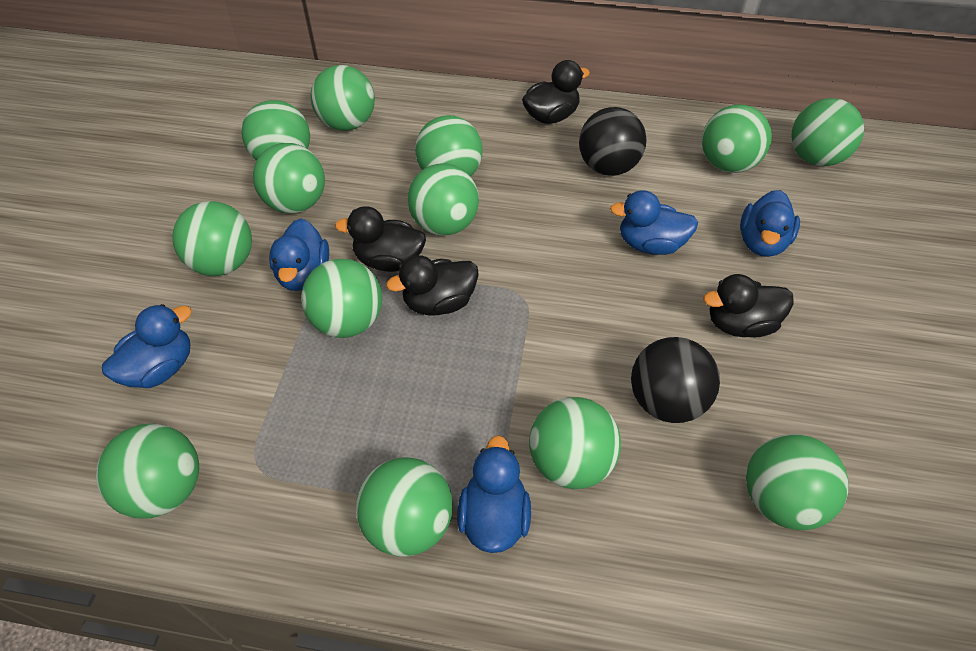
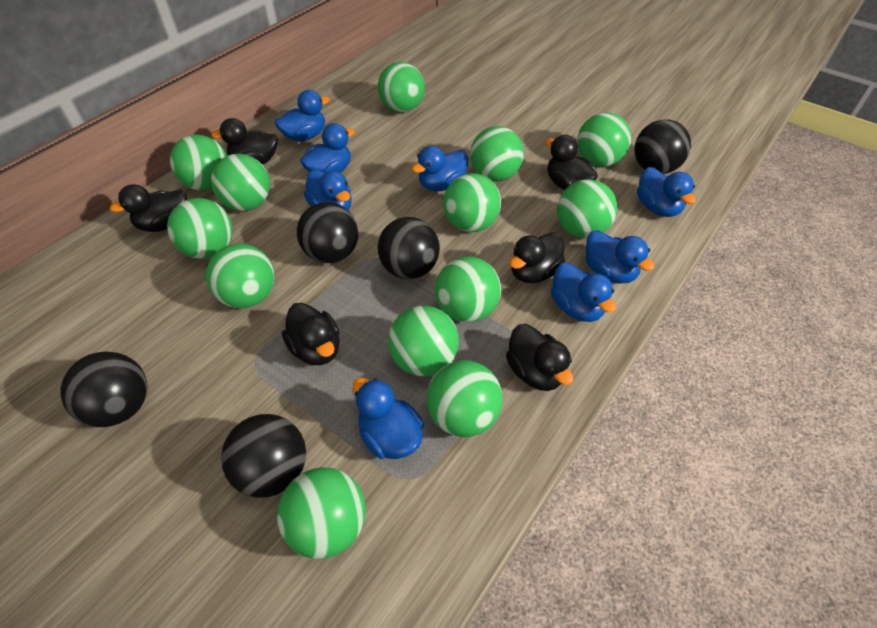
black ball: 2 -> 5
black duck: 4 -> 6
blue duck: 5 -> 8

